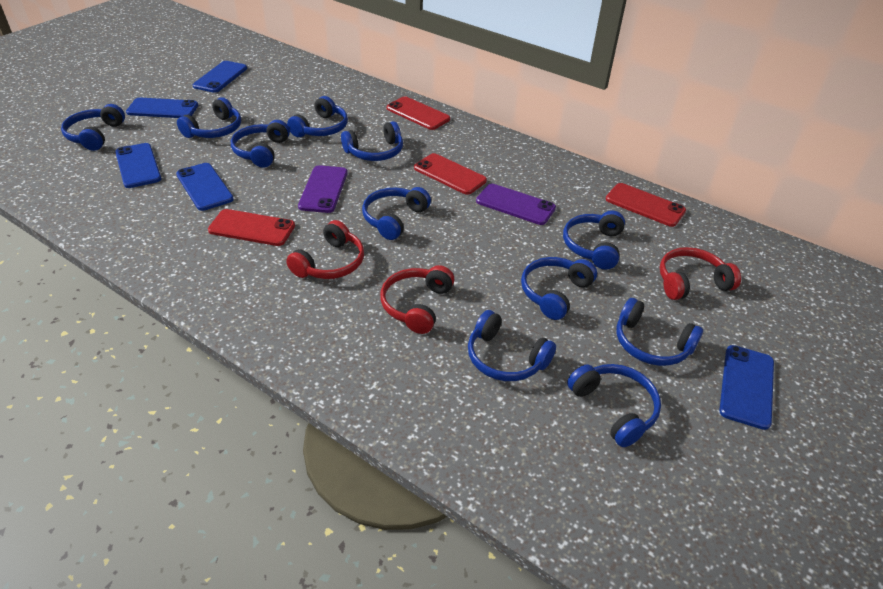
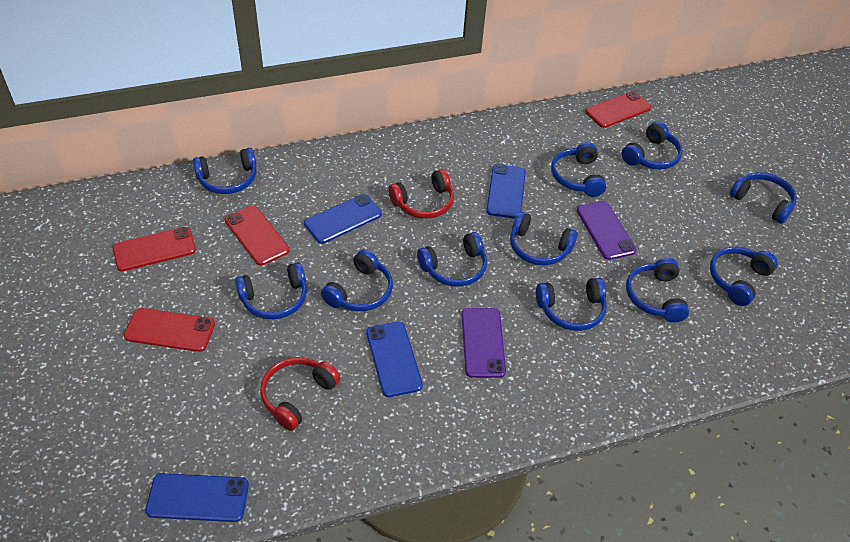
blue phone: 5 -> 4
red headphones: 3 -> 2

